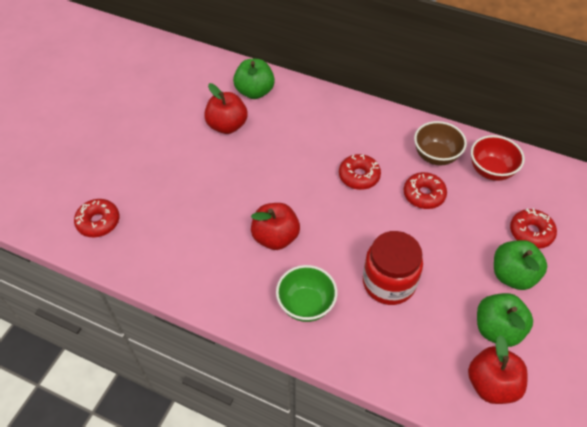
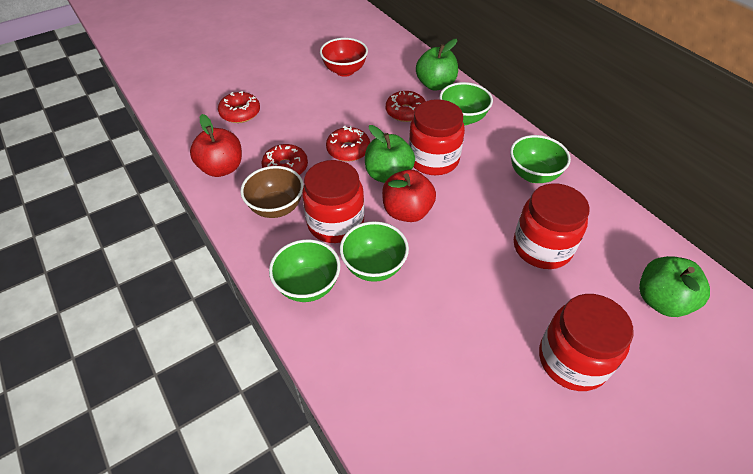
green bowl: 1 -> 4
red apple: 3 -> 2
red jar: 1 -> 4

